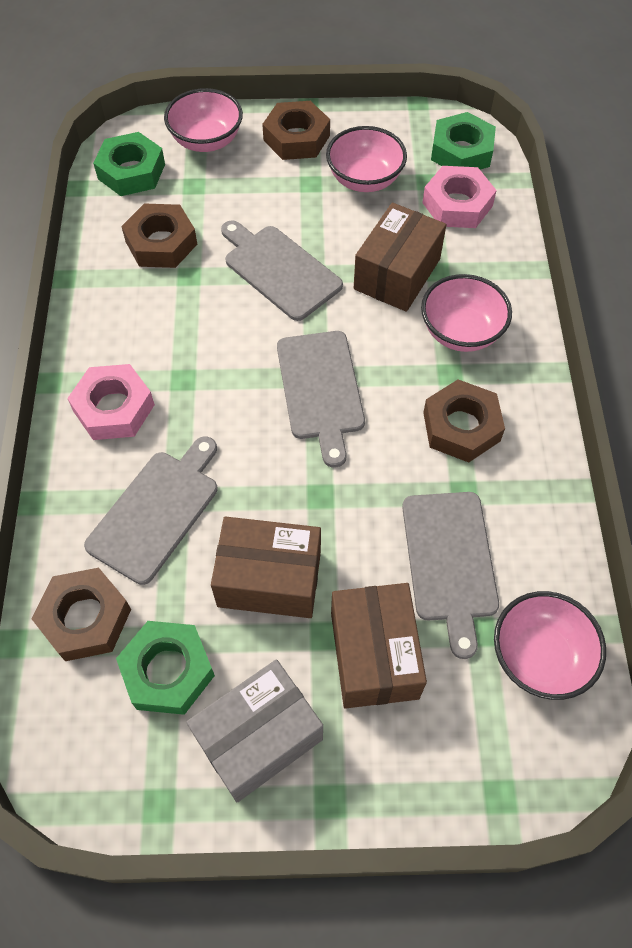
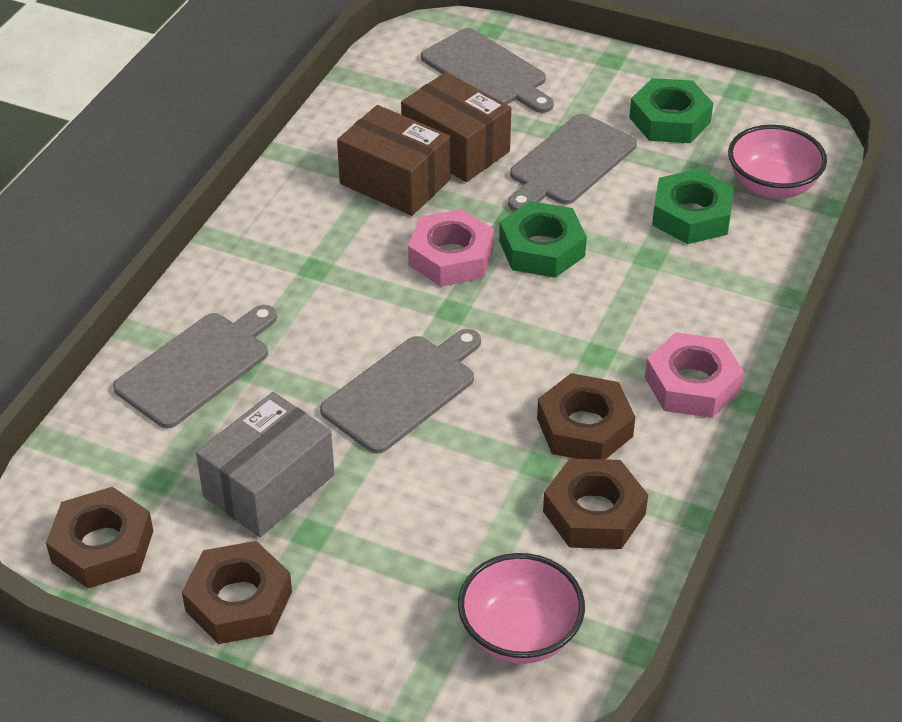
brown box: 3 -> 2
pink bowl: 4 -> 2

